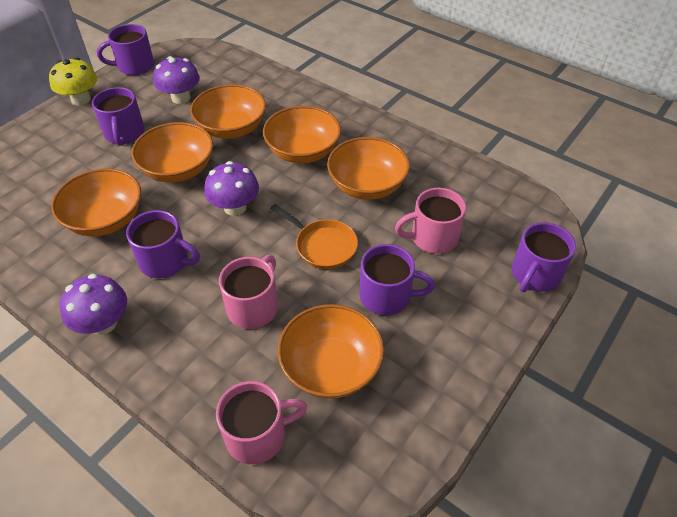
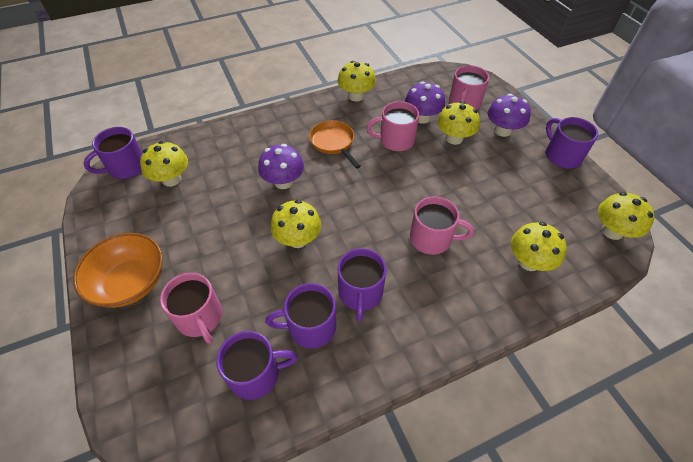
orange bowl: 6 -> 1
pink mug: 3 -> 4
yellow mushroom: 1 -> 6

